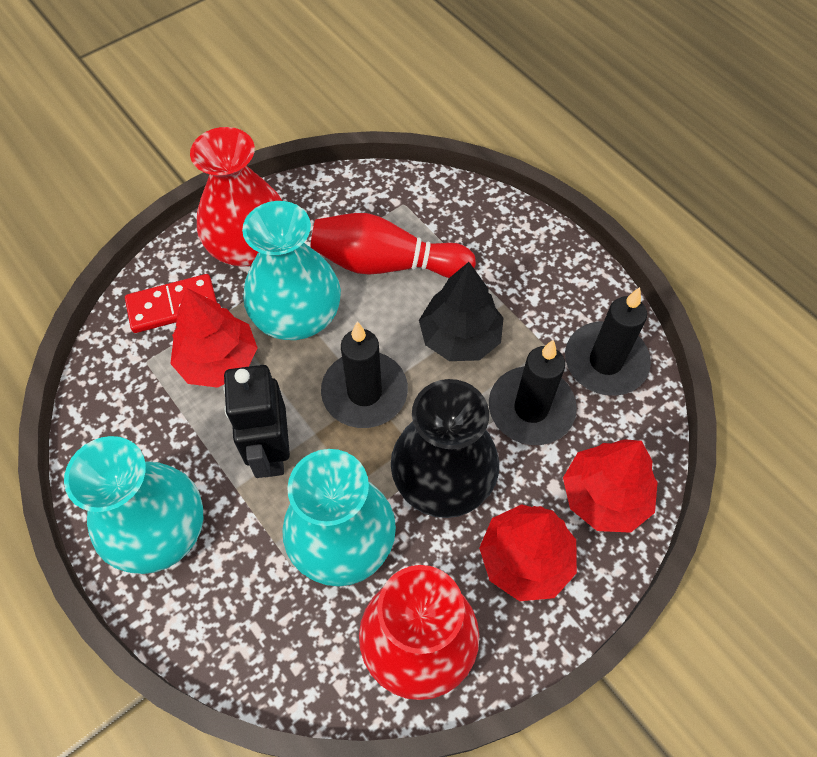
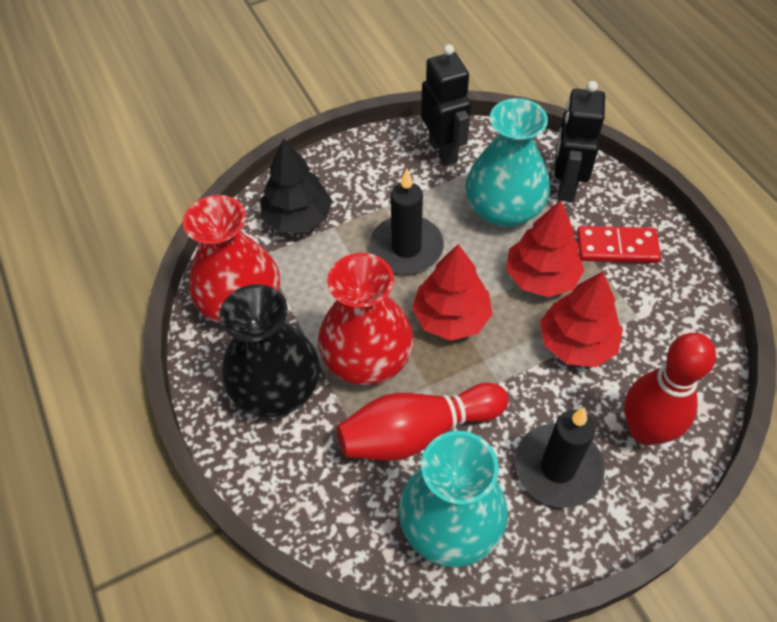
black candle: 3 -> 2
black robot: 1 -> 2
red bowling pin: 1 -> 2
turquoise vase: 3 -> 2

